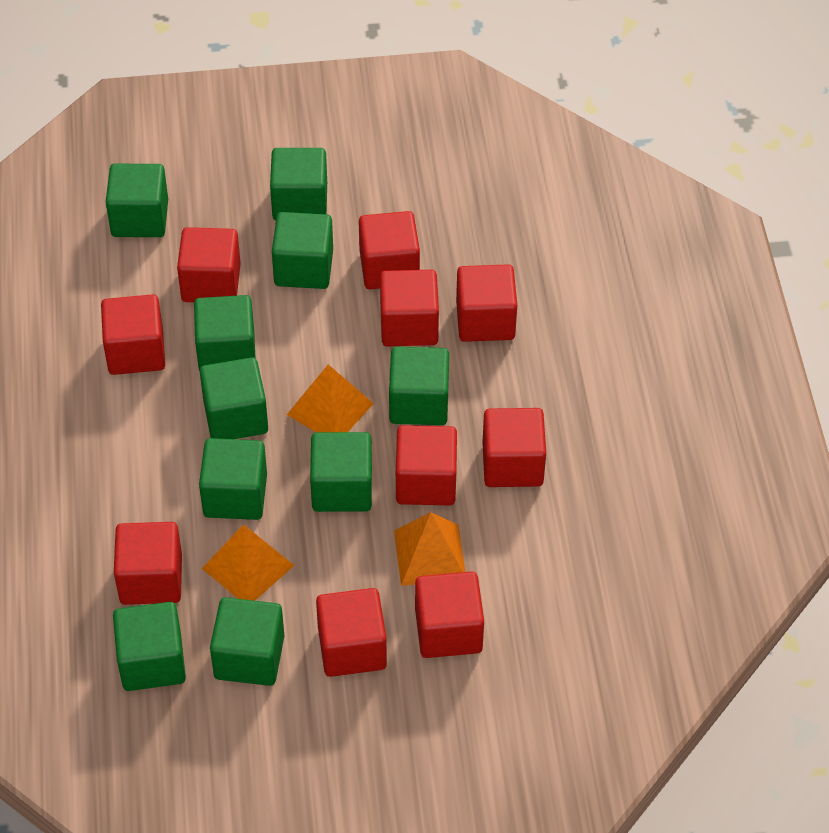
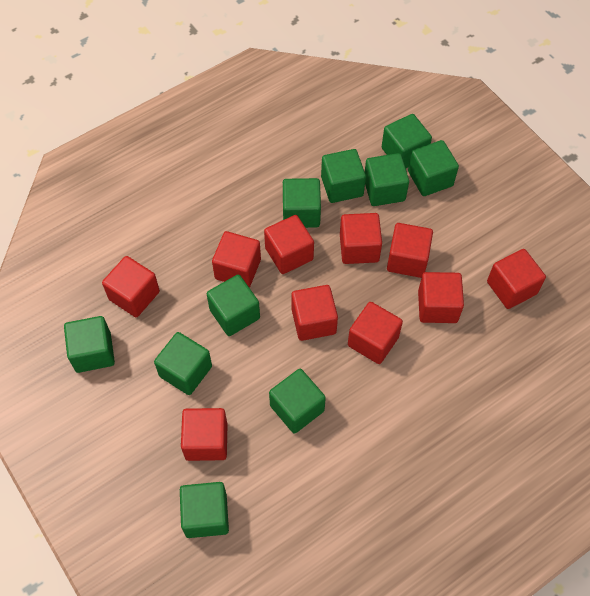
orange pyramid: 3 -> 0

